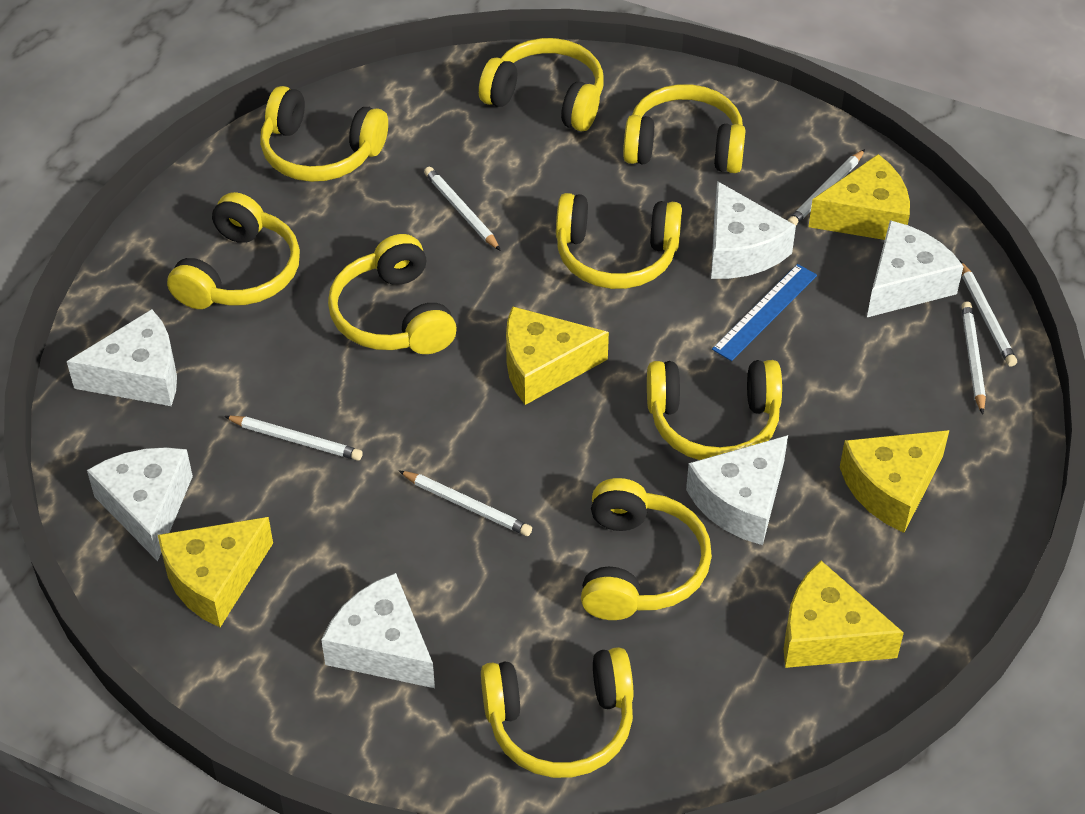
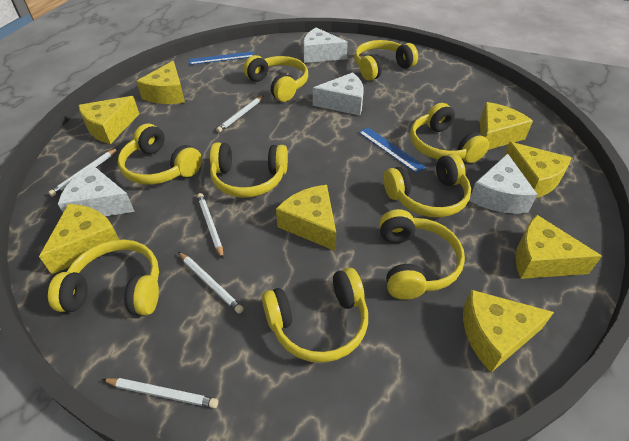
blue ruler: 1 -> 2
white cheese: 6 -> 4
white pencil: 6 -> 5
yellow cheese: 5 -> 8

